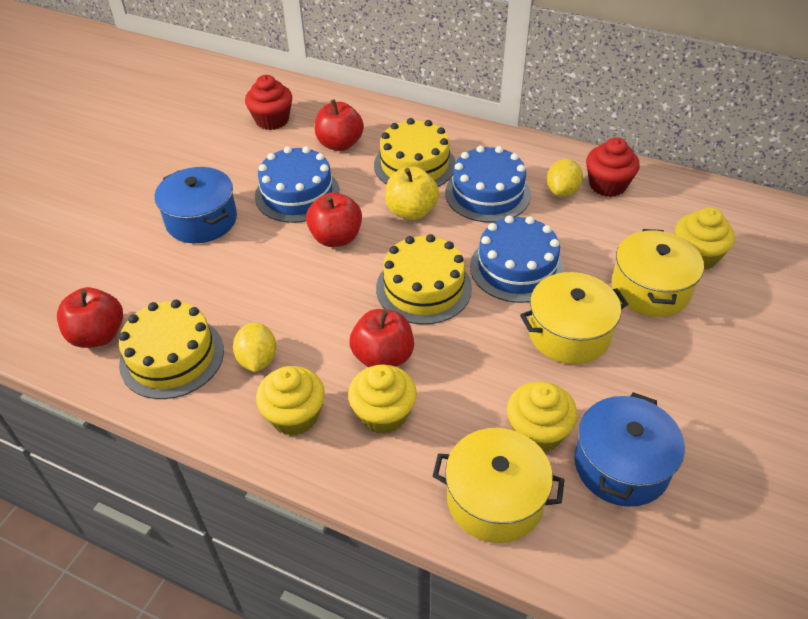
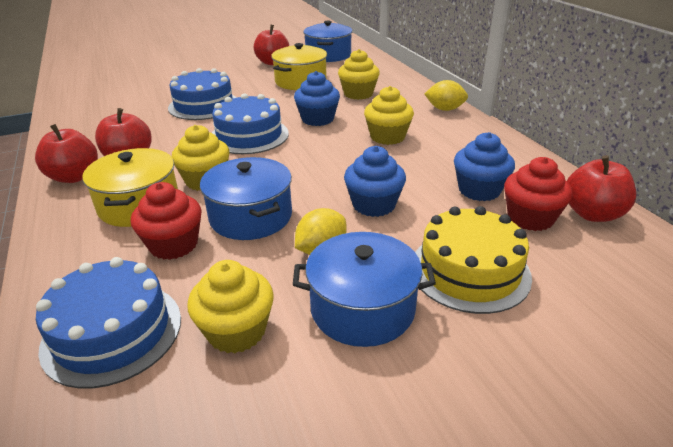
blue cupcake: 0 -> 3
blue pot: 2 -> 3
yellow apple: 1 -> 0
yellow cake: 3 -> 1
yellow pot: 3 -> 2

